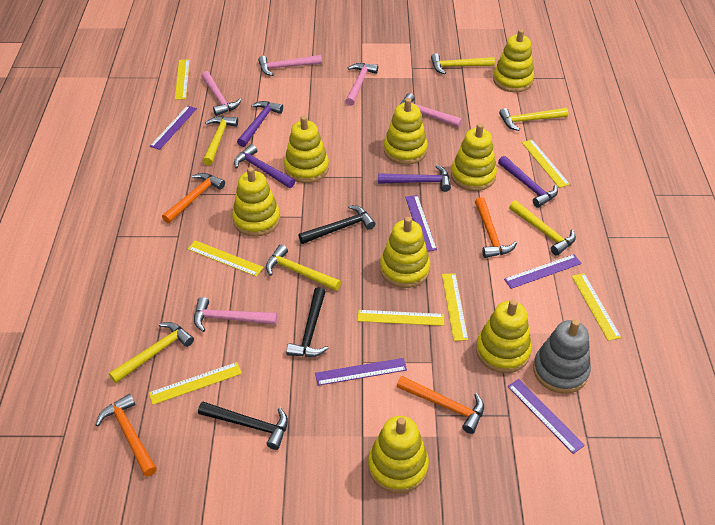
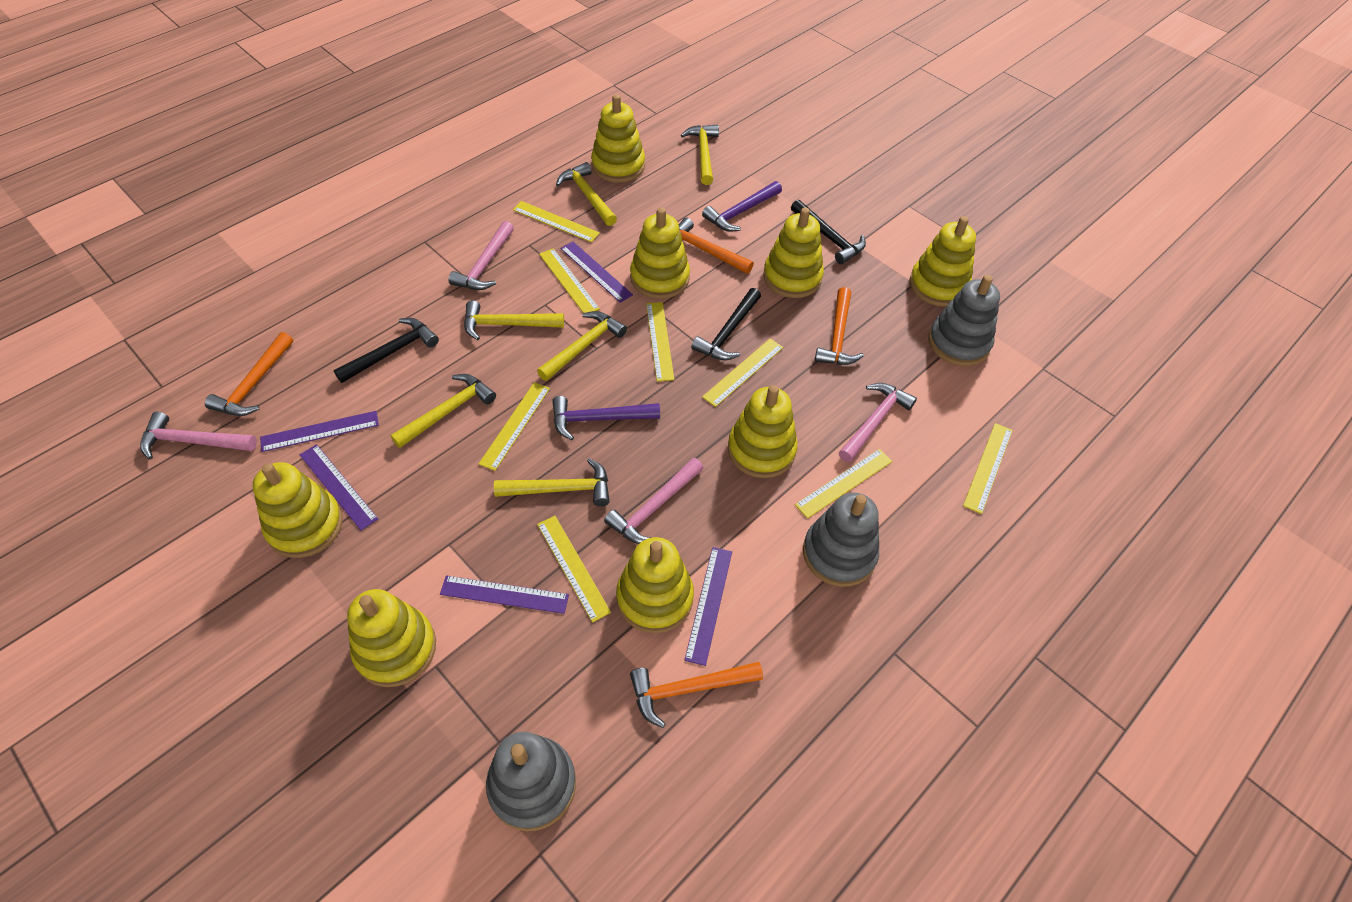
grey stacking toy: 1 -> 3
pink hammer: 5 -> 4
purple hammer: 4 -> 2
yellow ruler: 7 -> 8

